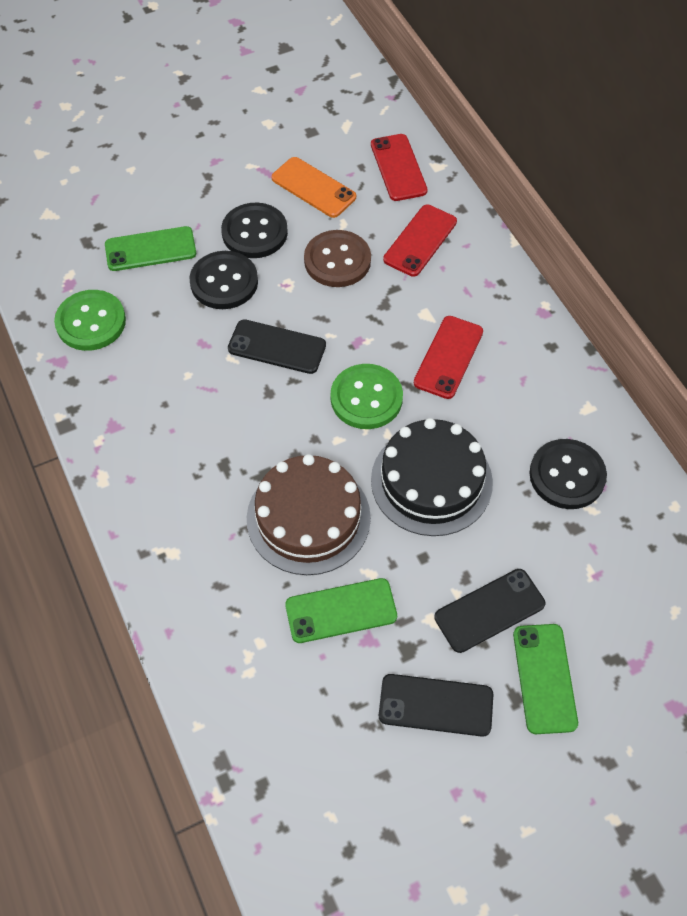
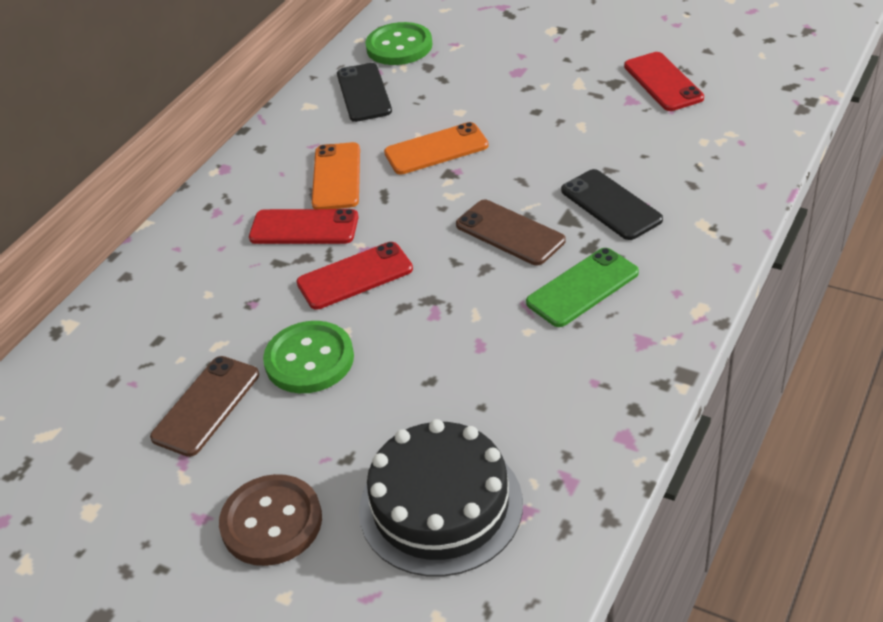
black button: 3 -> 0
black phone: 3 -> 2
brown cake: 1 -> 0
brown phone: 0 -> 2
green phone: 3 -> 1
orange phone: 1 -> 2

